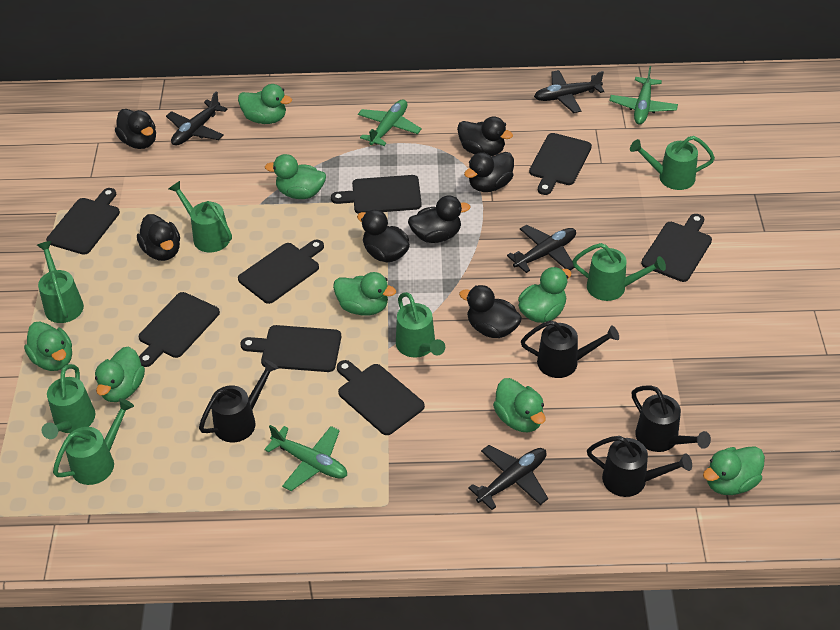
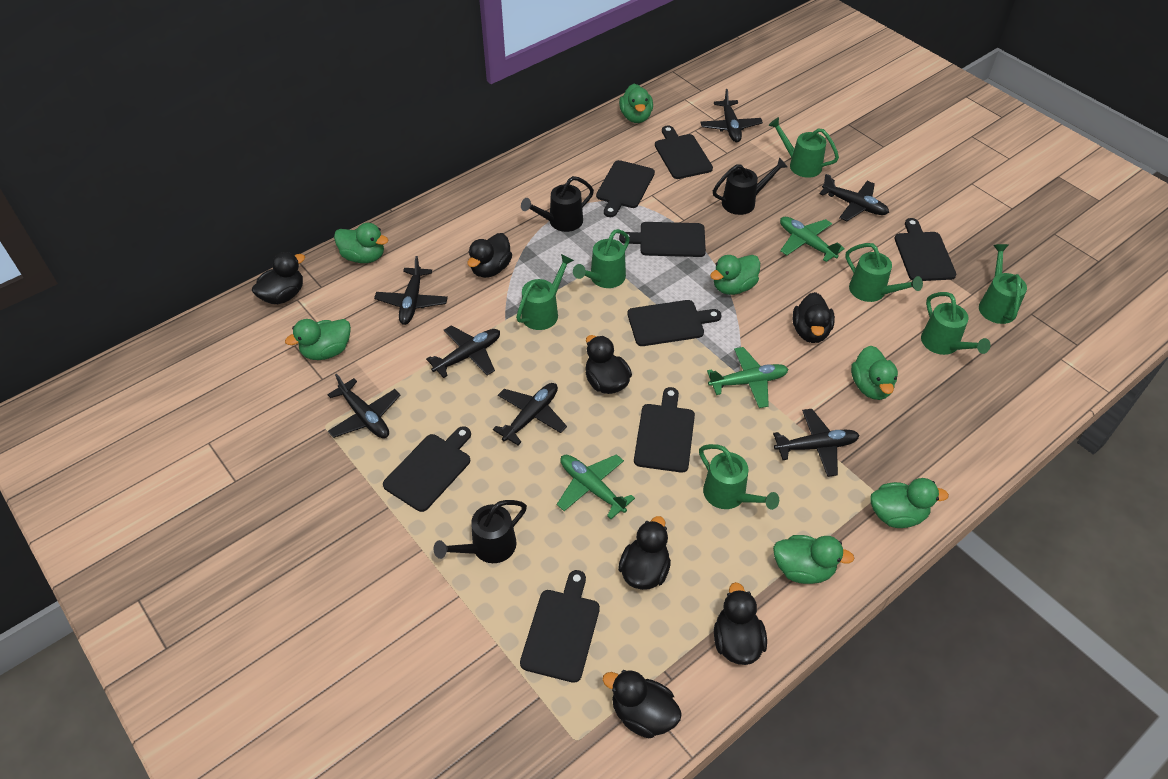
black plane: 4 -> 7
black watering can: 4 -> 3
green duck: 8 -> 7

